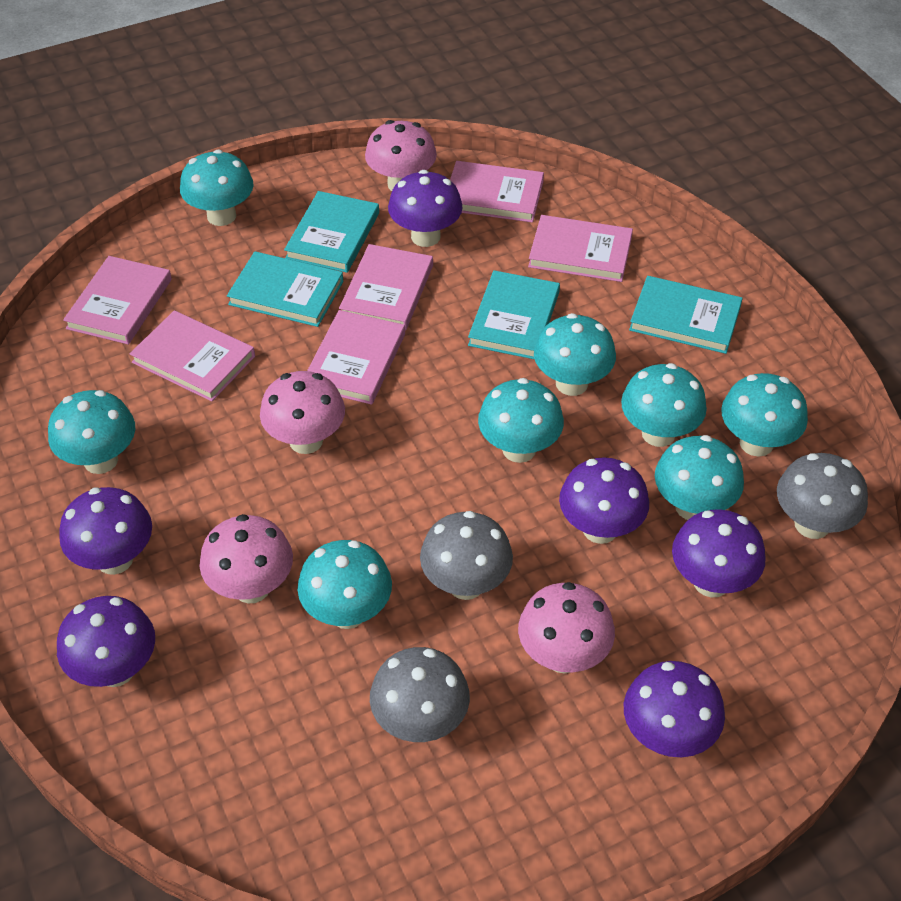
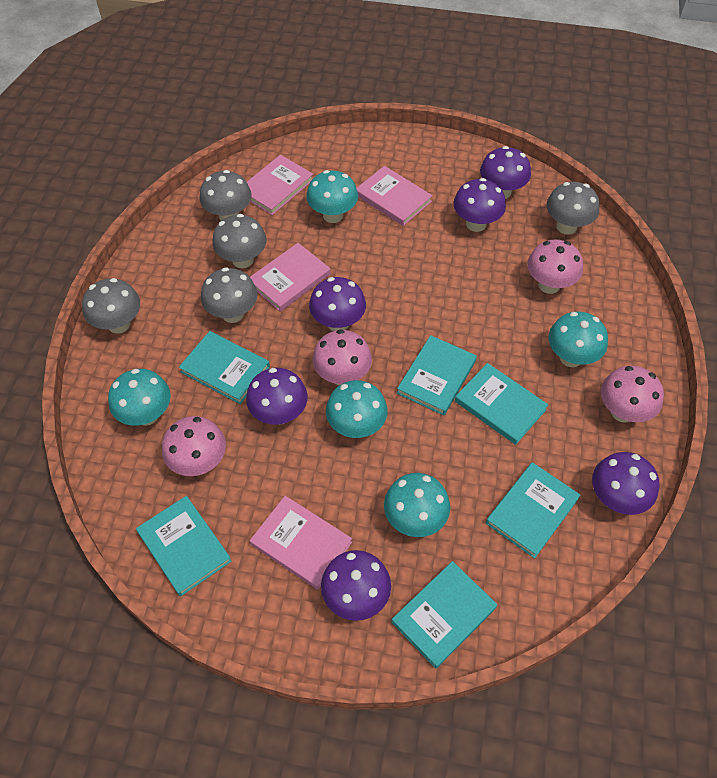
grey mushroom: 3 -> 5
pink book: 6 -> 4
turquoise book: 4 -> 6
turquoise mushroom: 8 -> 5

